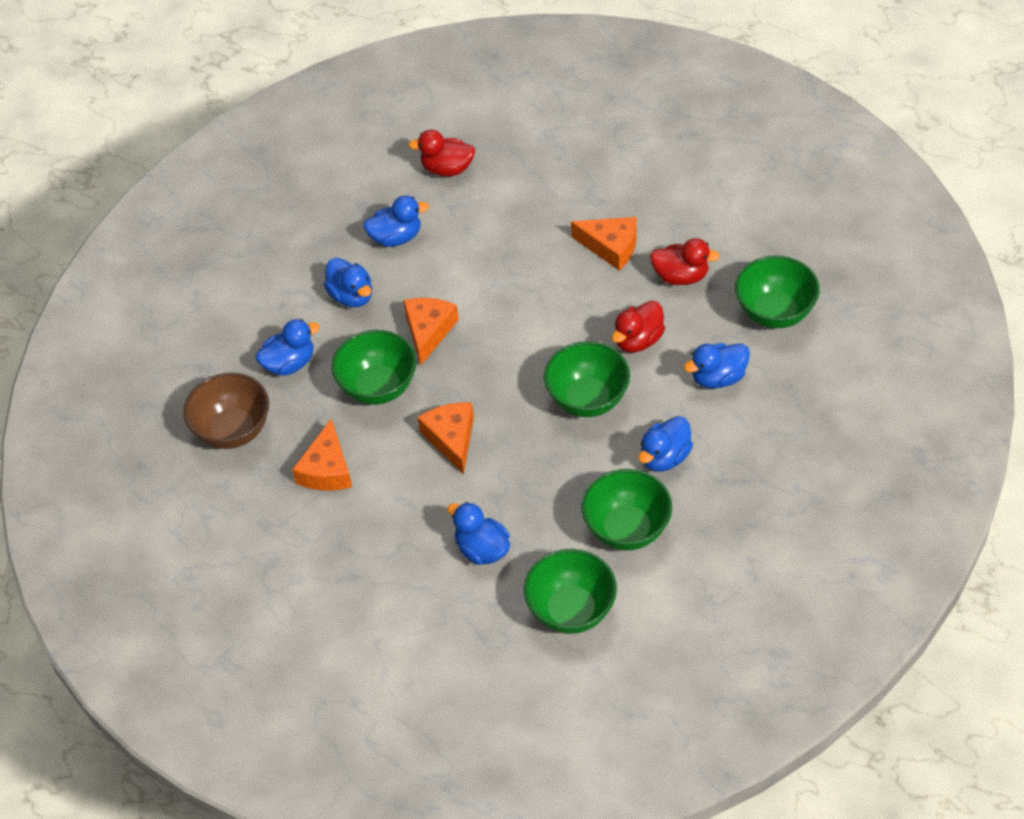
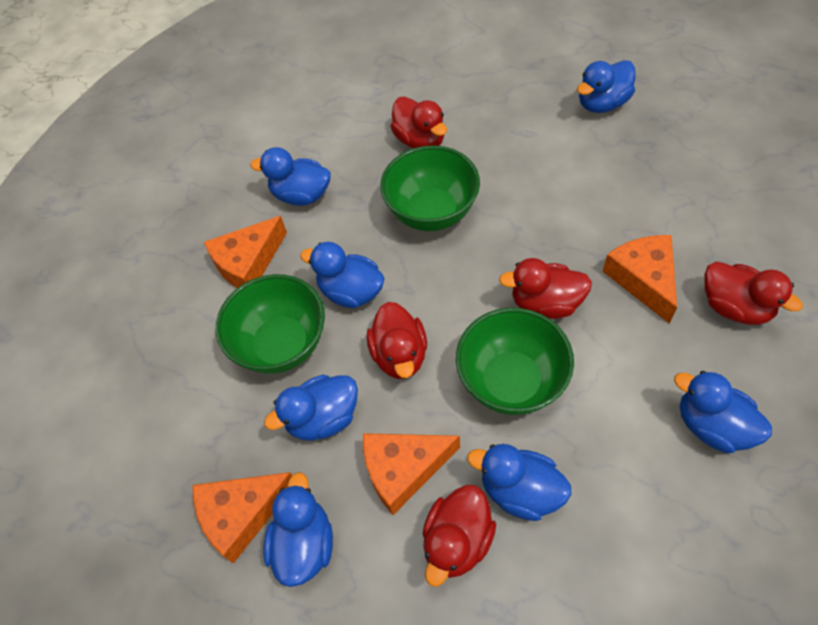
blue duck: 6 -> 7
brown bowl: 1 -> 0
green bowl: 5 -> 3
red duck: 3 -> 5

